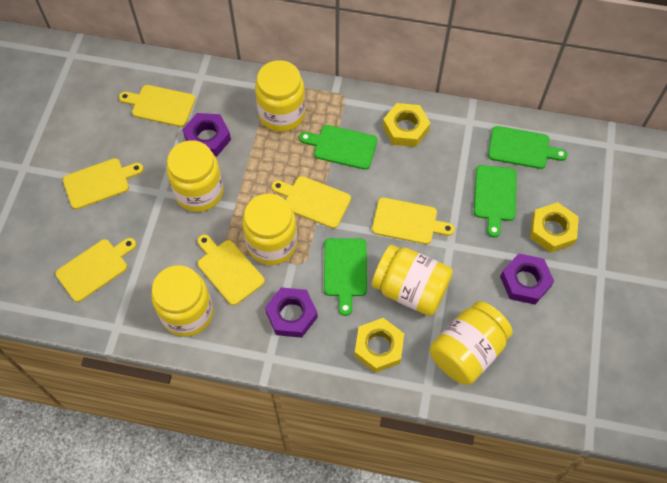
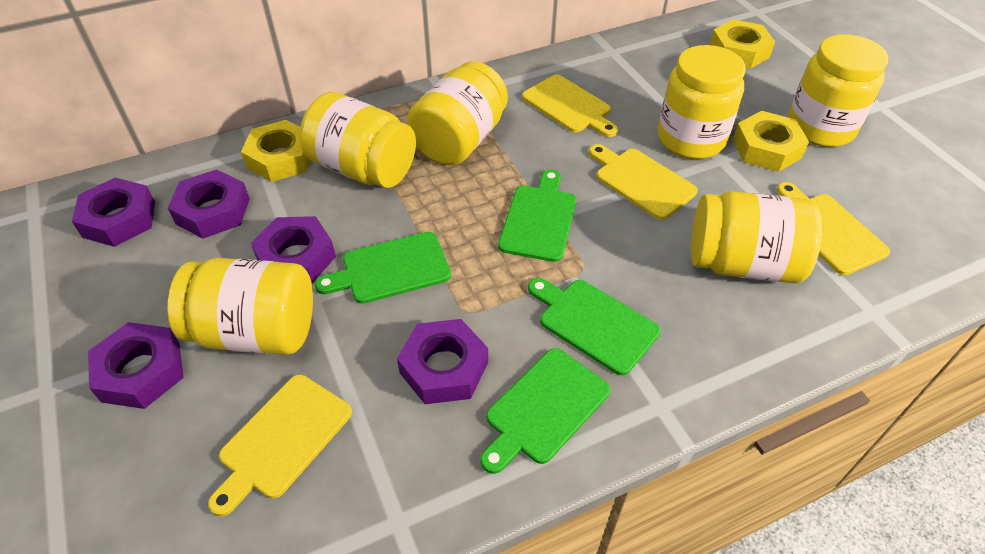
purple nut: 3 -> 5
yellow cutting board: 6 -> 4

